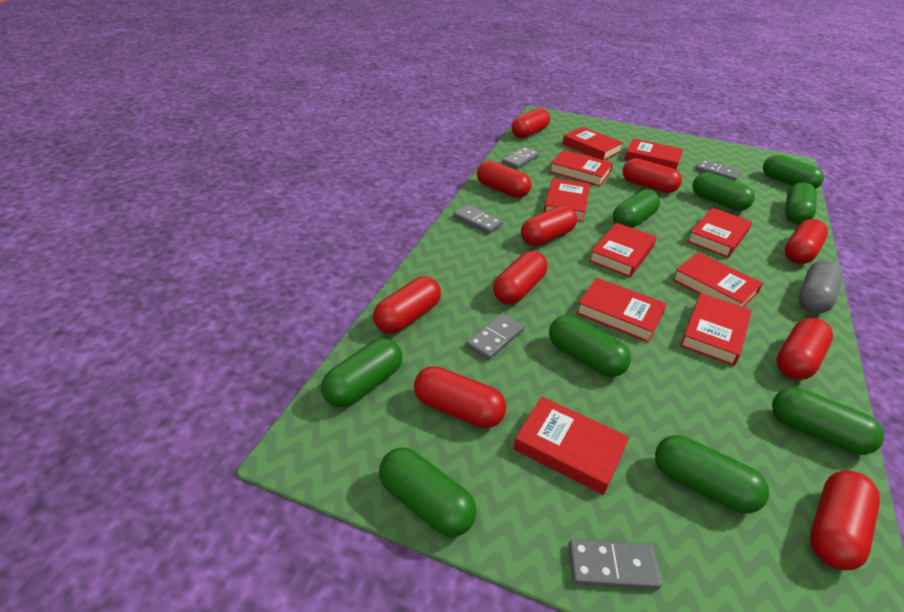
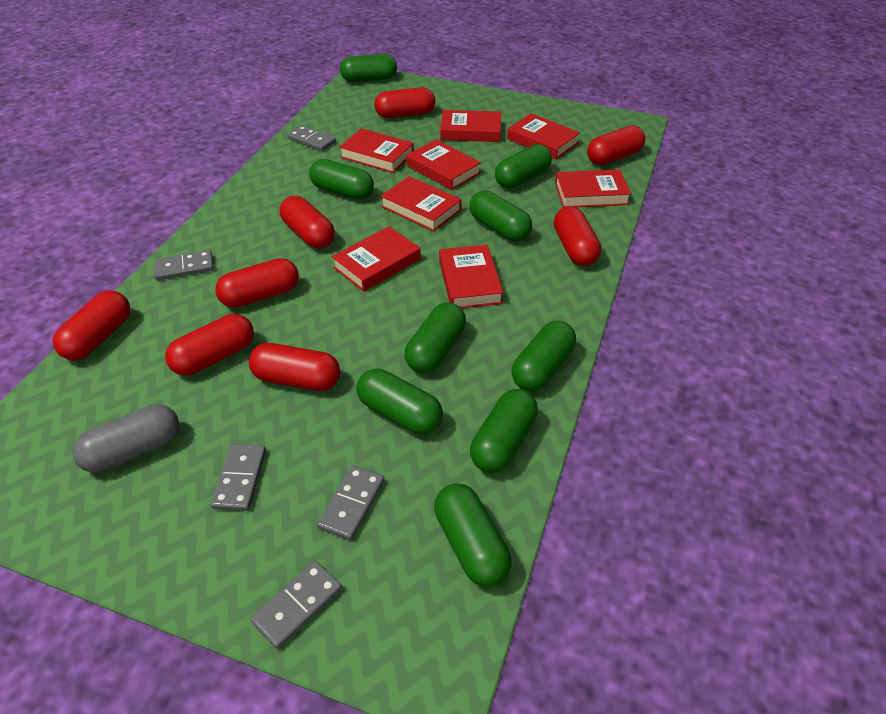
red book: 10 -> 8
red capsule: 10 -> 8

